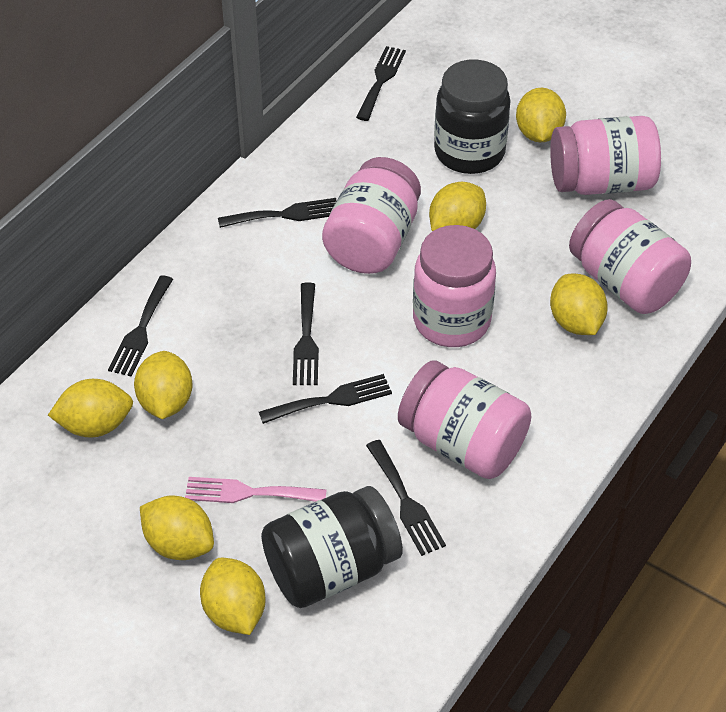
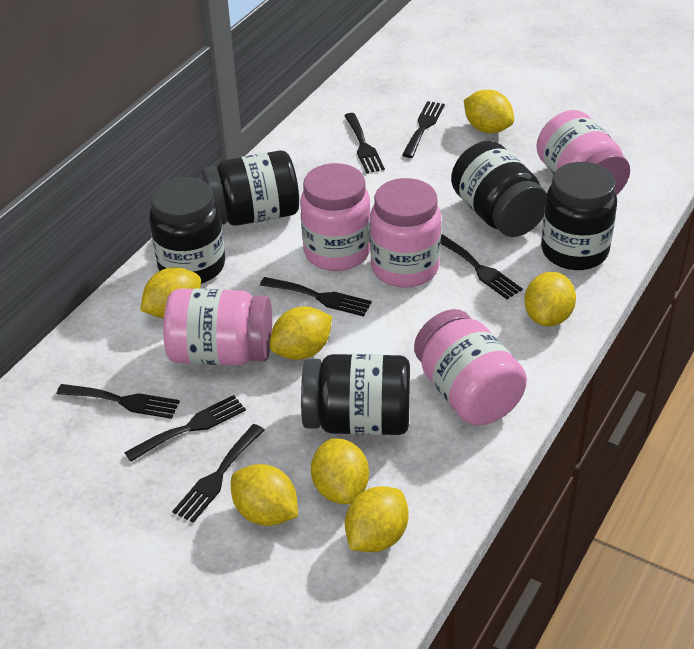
black fork: 6 -> 7
black jar: 2 -> 5
pink fork: 1 -> 0

